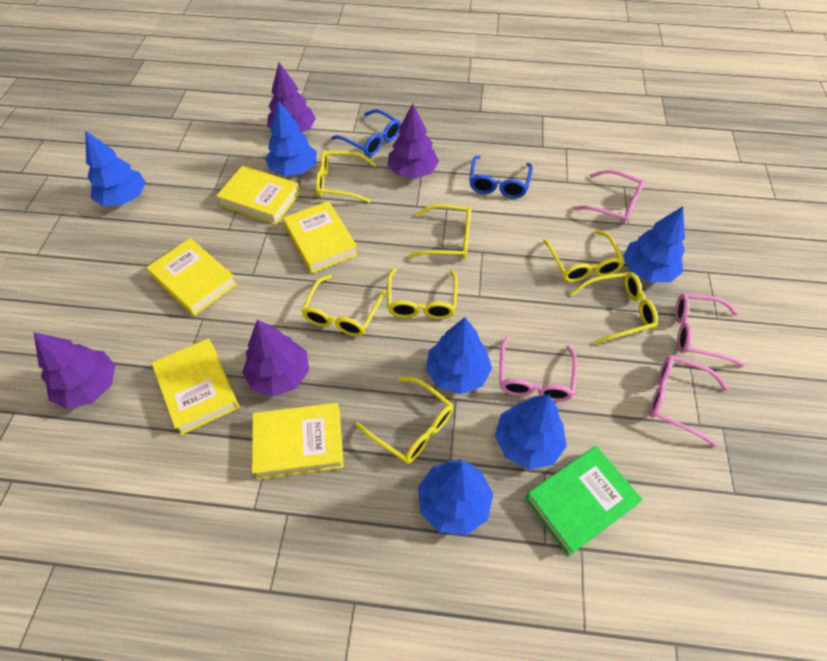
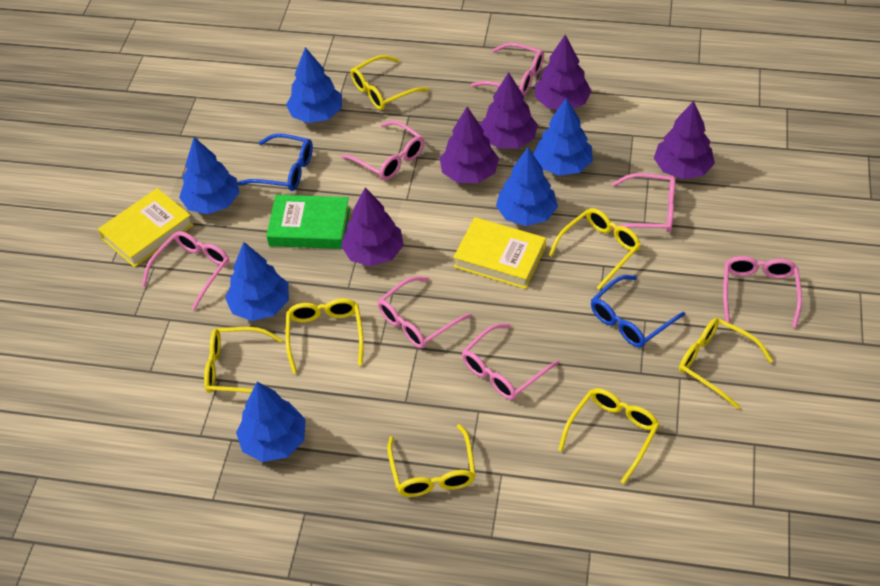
pink glasses: 4 -> 7
purple tree: 4 -> 5
yellow book: 5 -> 2

